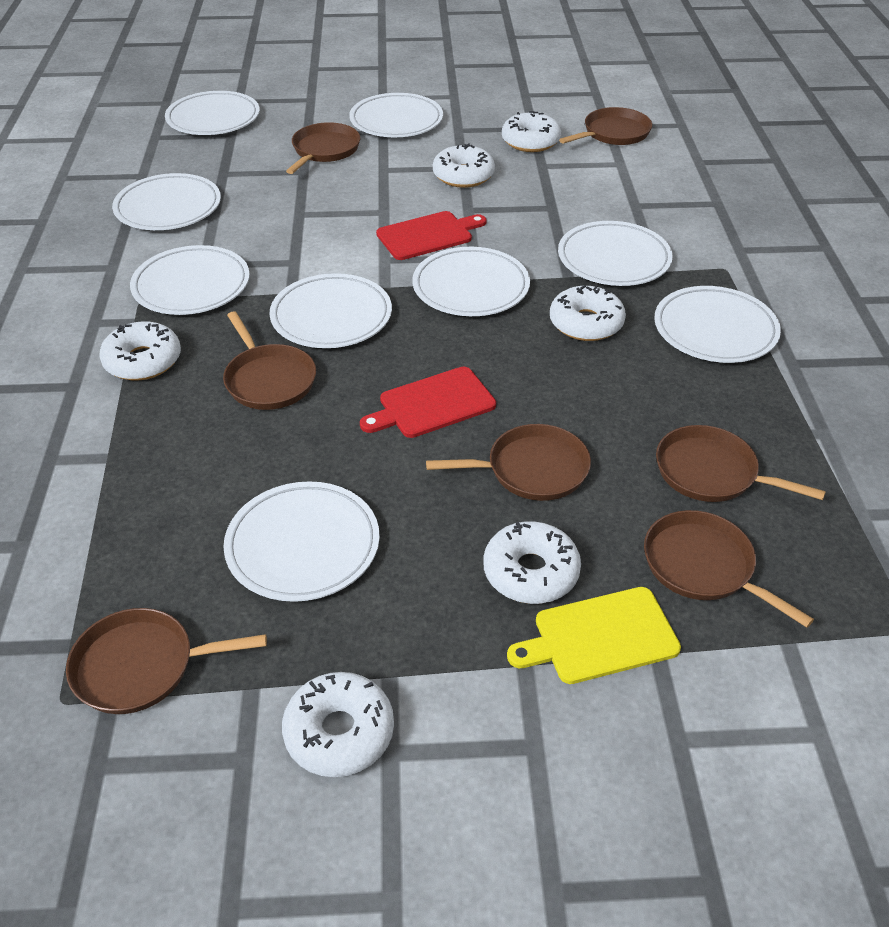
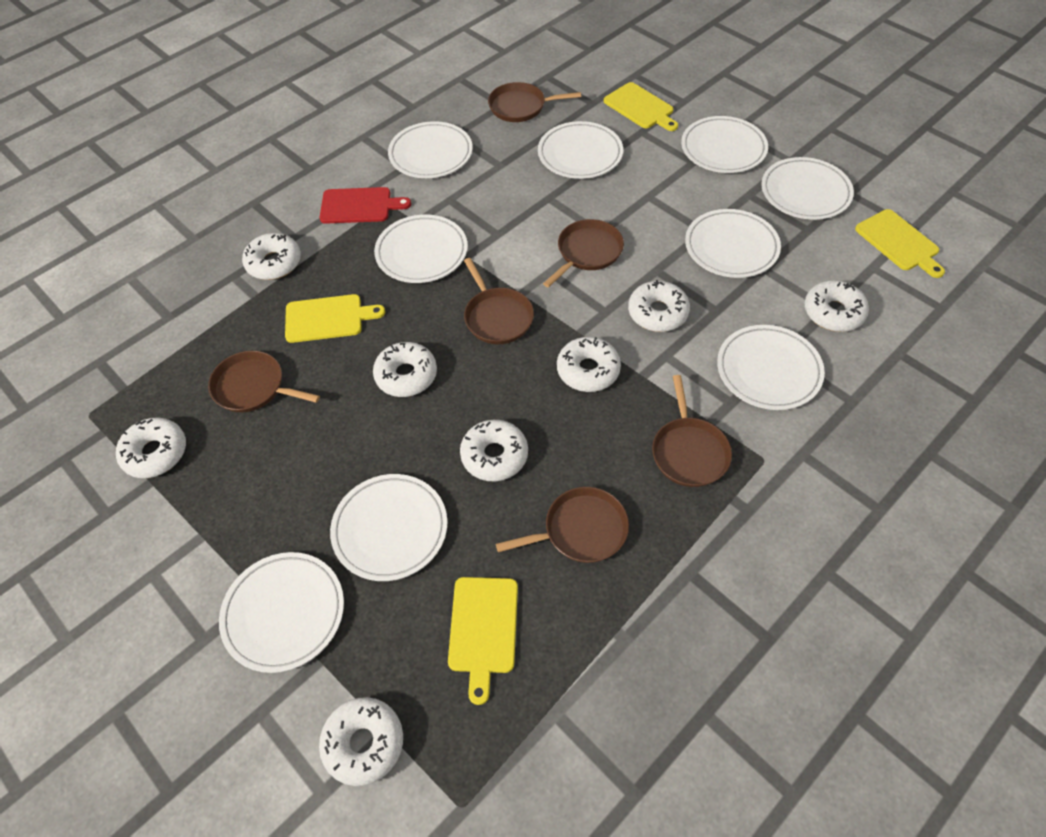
brown pan: 7 -> 6
red cutting board: 2 -> 1
white donut: 6 -> 8
yellow cutting board: 1 -> 4

